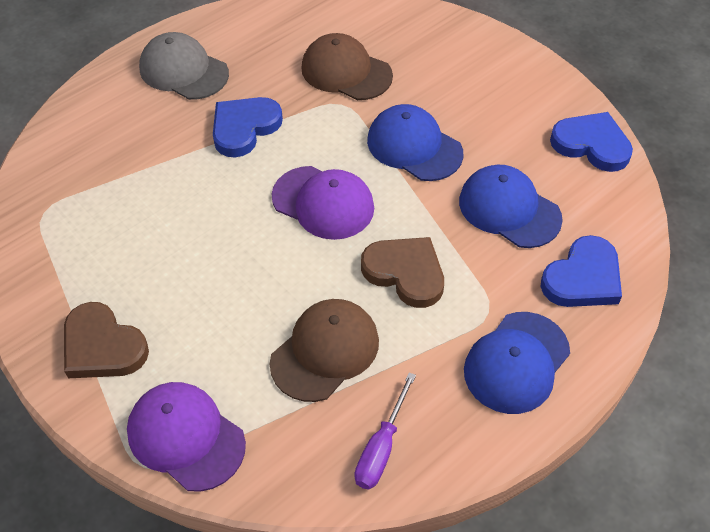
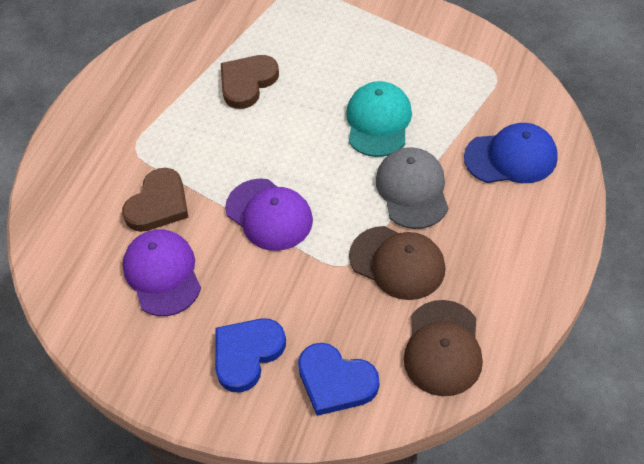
blue cap: 3 -> 1
blue heart: 3 -> 2
purple screwdriver: 1 -> 0
turquoise cap: 0 -> 1

